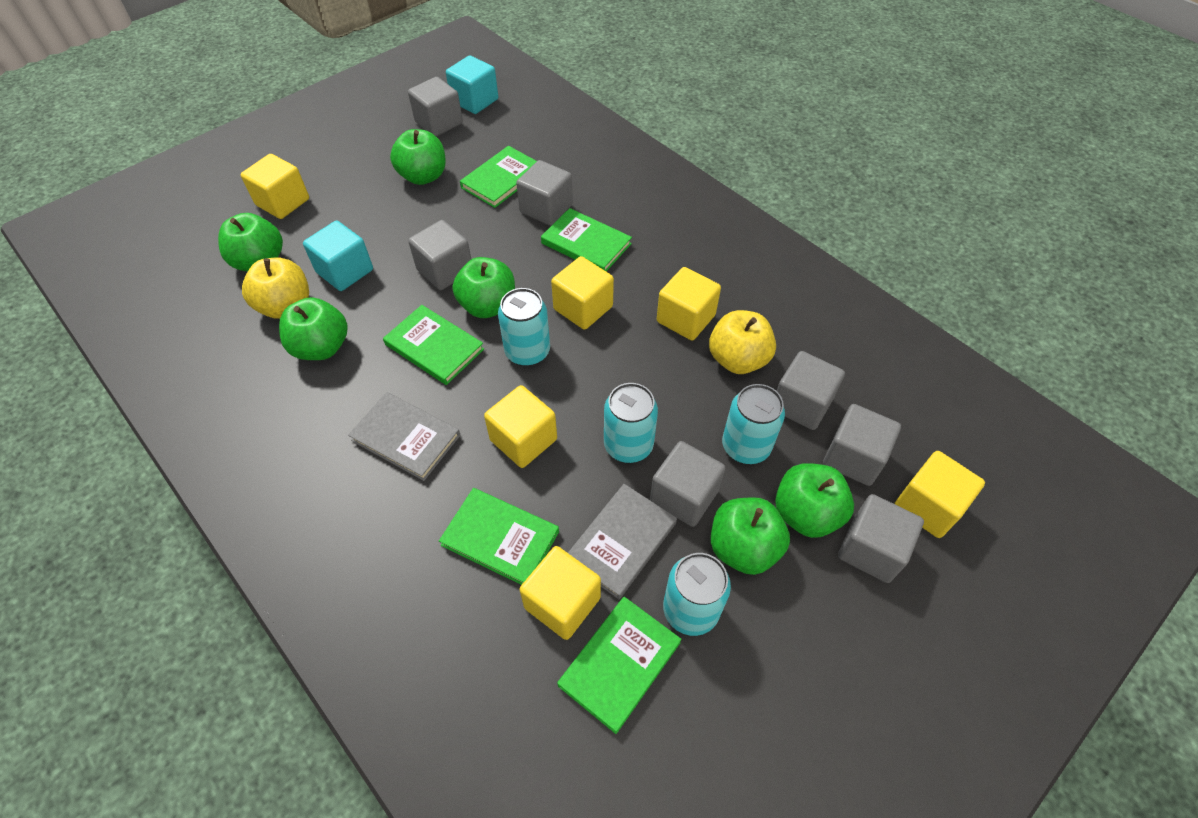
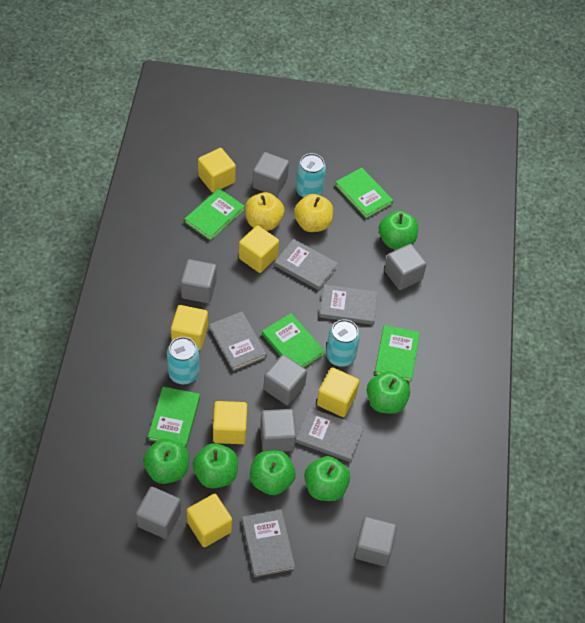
grey book: 2 -> 5
turquoise can: 4 -> 3
turquoise cube: 2 -> 0

